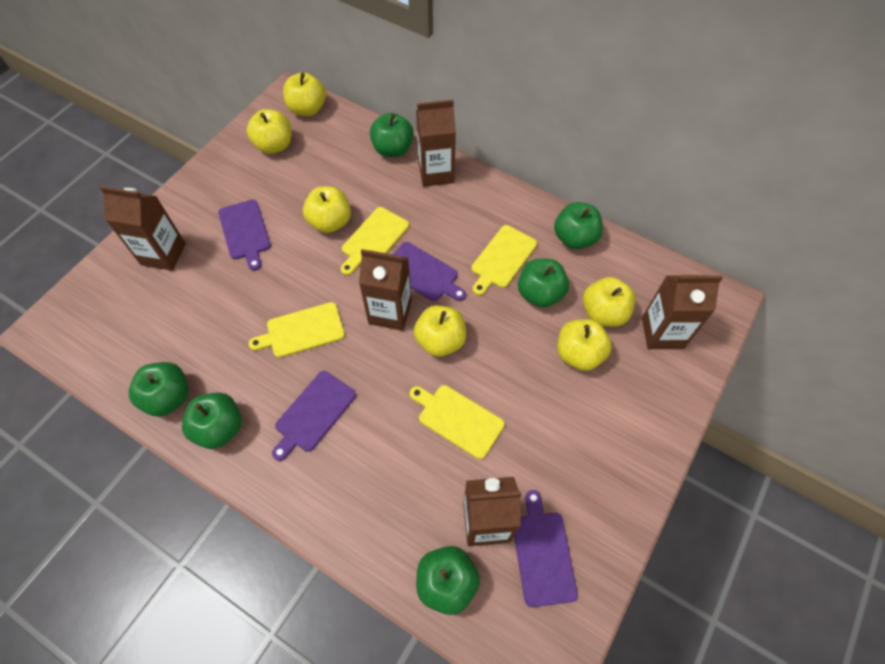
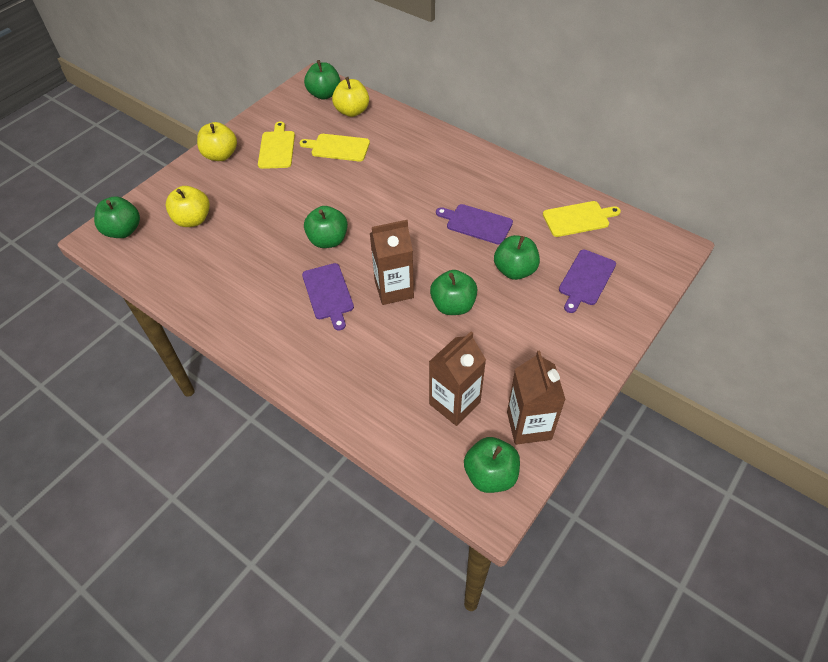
brown carton: 5 -> 3
purple cutting board: 4 -> 3
yellow apple: 6 -> 3
yellow cutting board: 4 -> 3

